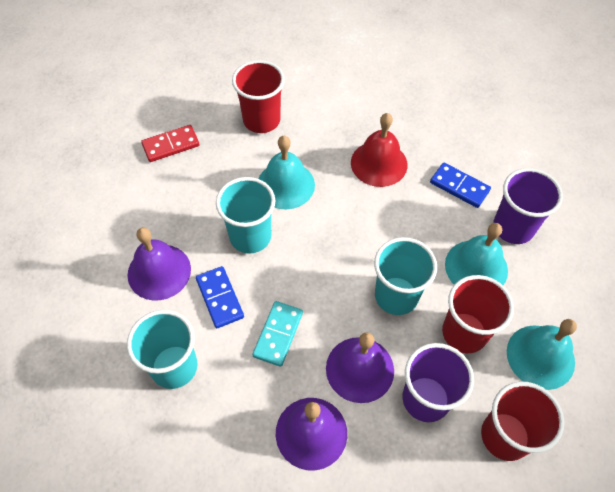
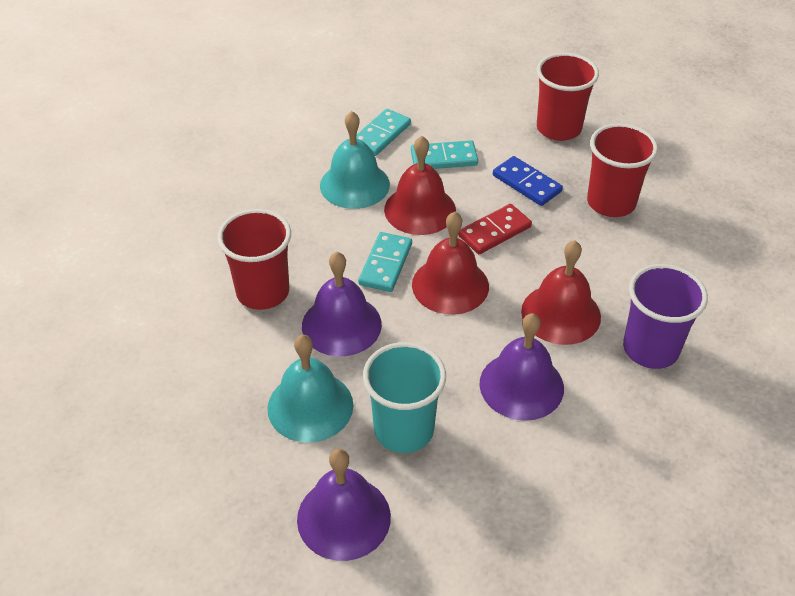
blue domino: 2 -> 1
purple cup: 2 -> 1
red bell: 1 -> 3
turquoise bell: 3 -> 2
turquoise cup: 3 -> 1
turquoise domino: 1 -> 3

